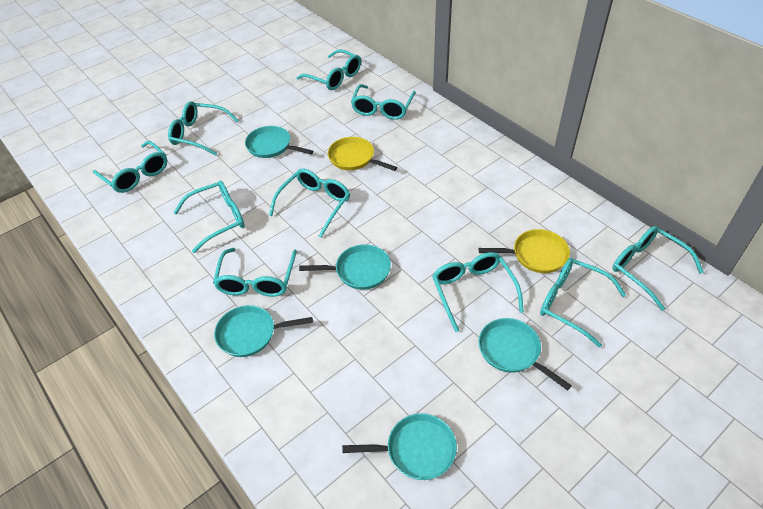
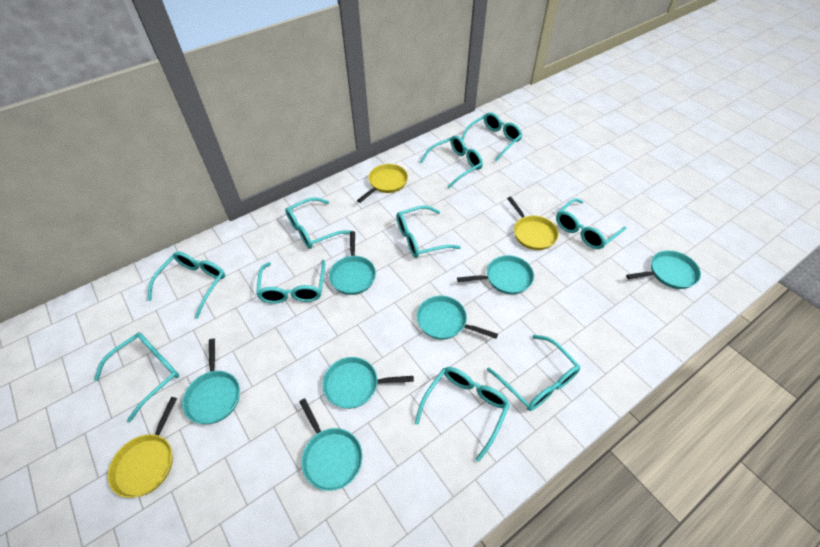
turquoise pan: 5 -> 7
yellow pan: 2 -> 3

